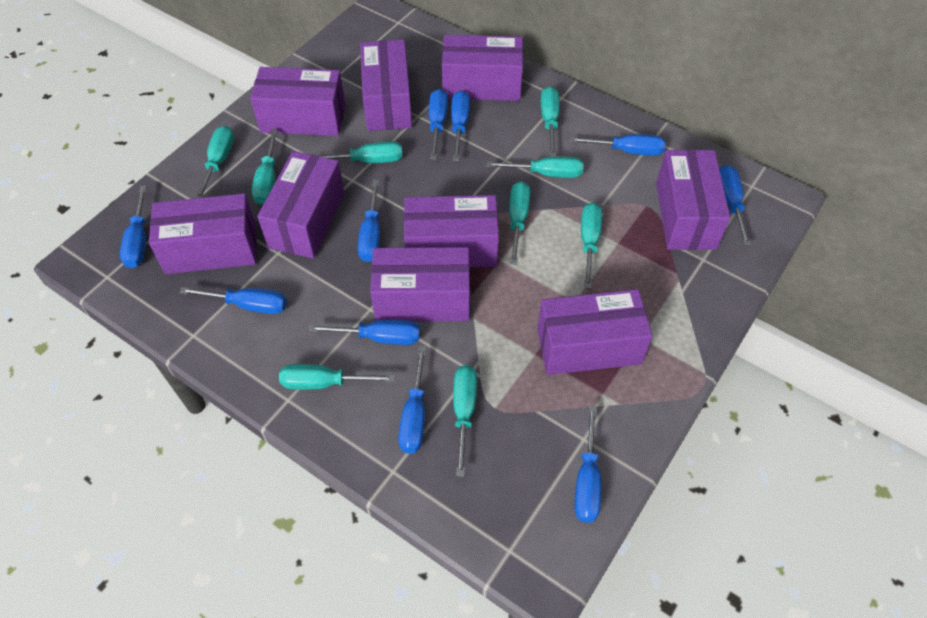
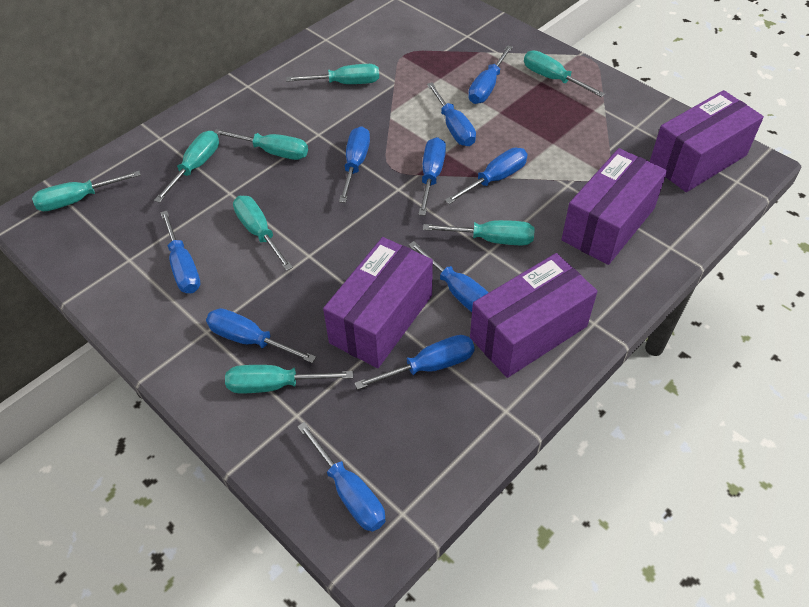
purple box: 9 -> 4
turquoise screwdriver: 9 -> 8

